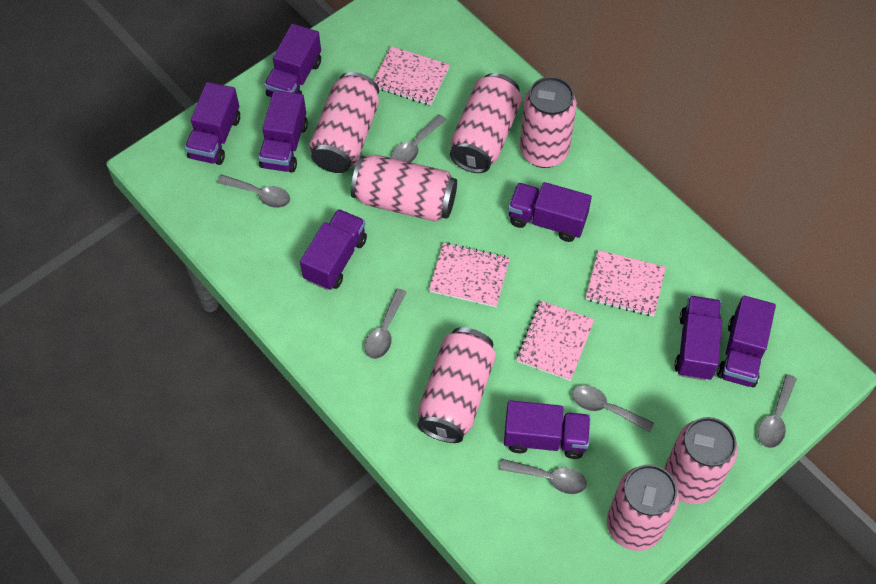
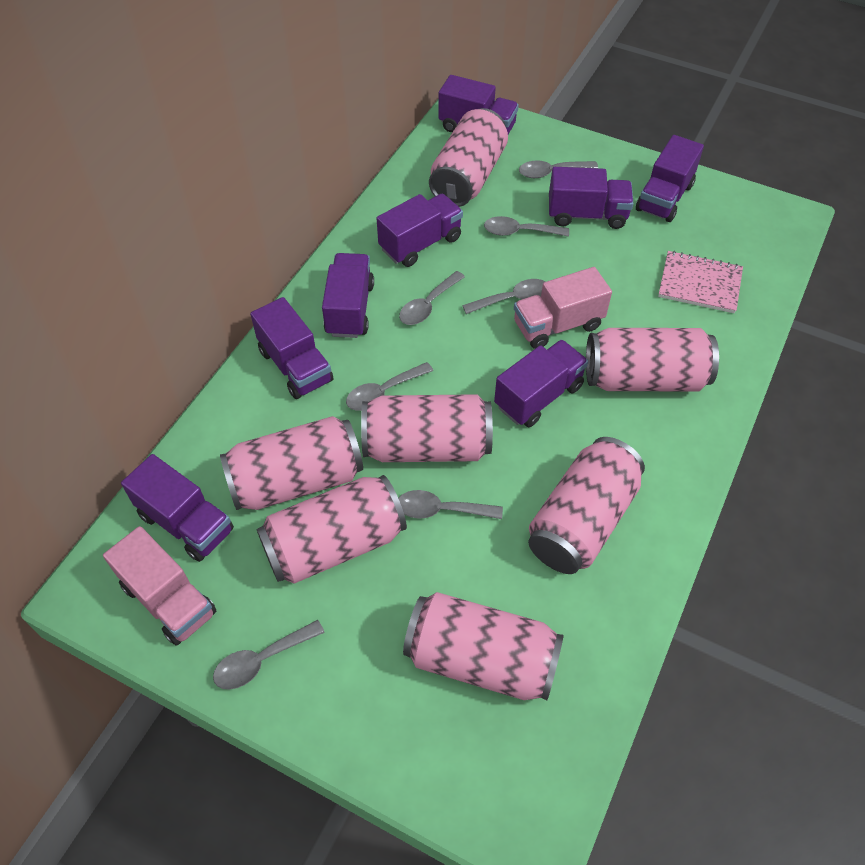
grey spoon: 6 -> 7
pink notebook: 4 -> 1
pink truck: 0 -> 2

